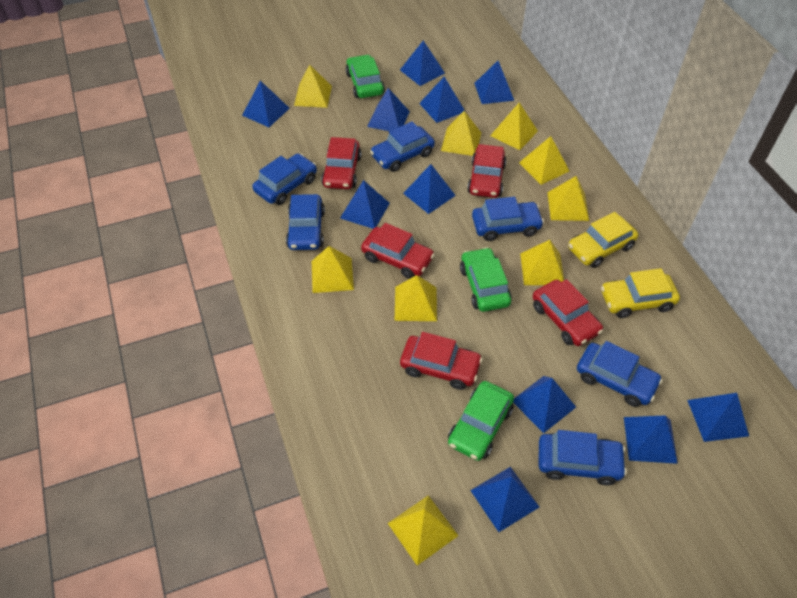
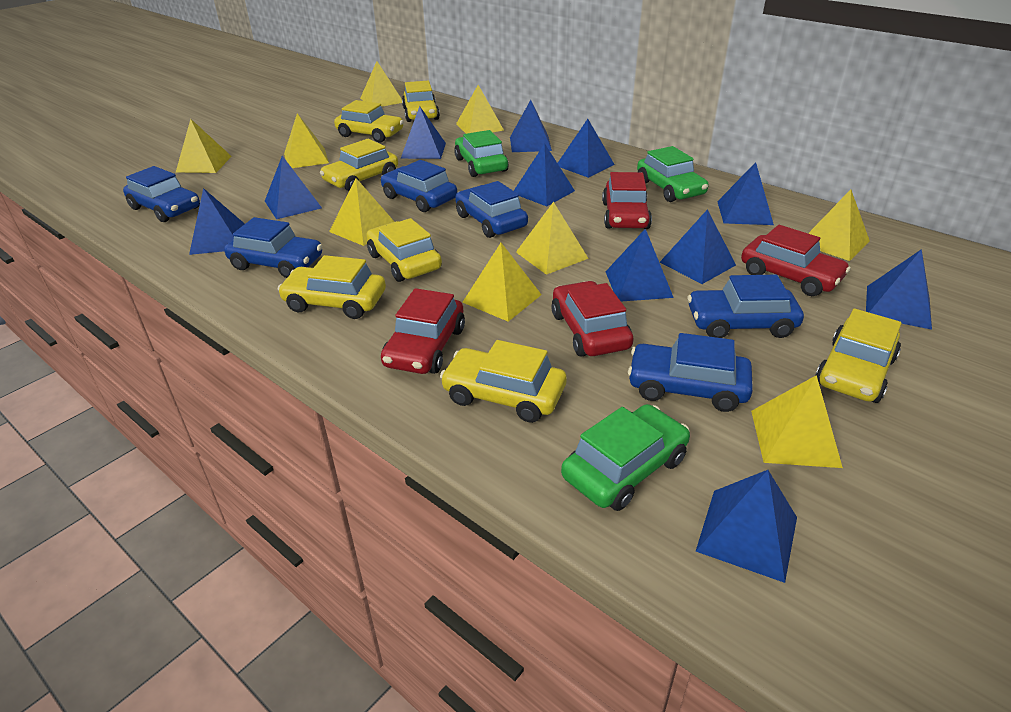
red car: 5 -> 4
yellow car: 2 -> 7

